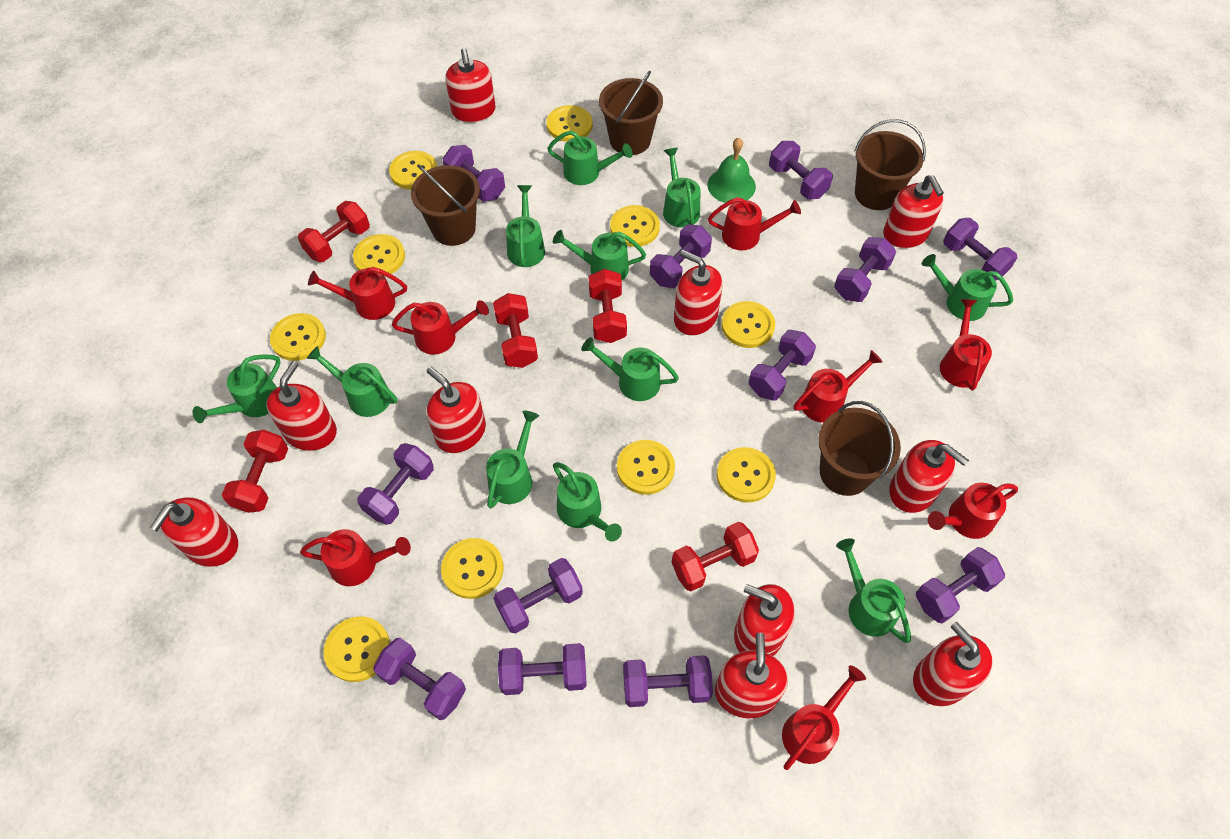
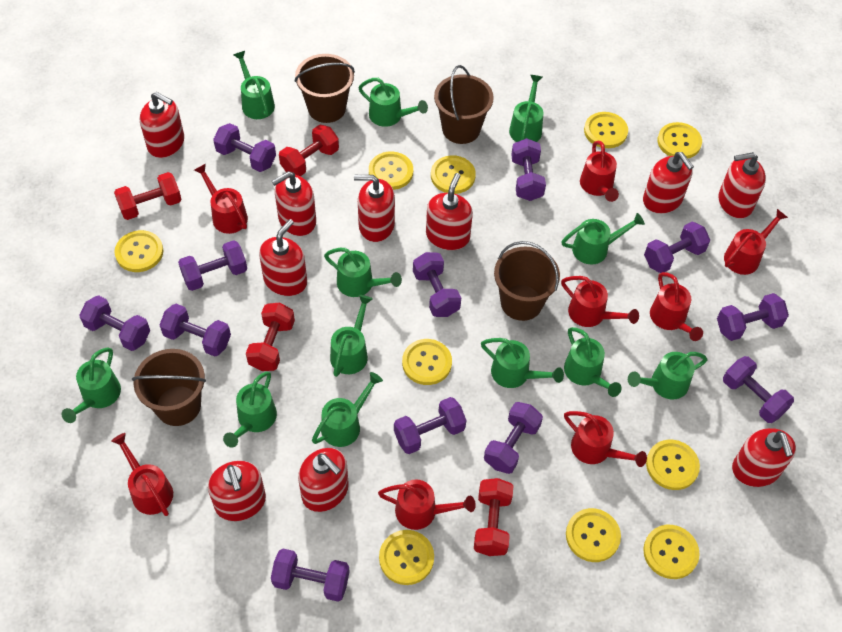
green bell: 1 -> 0
green watering can: 11 -> 12
red dumbbell: 5 -> 4

